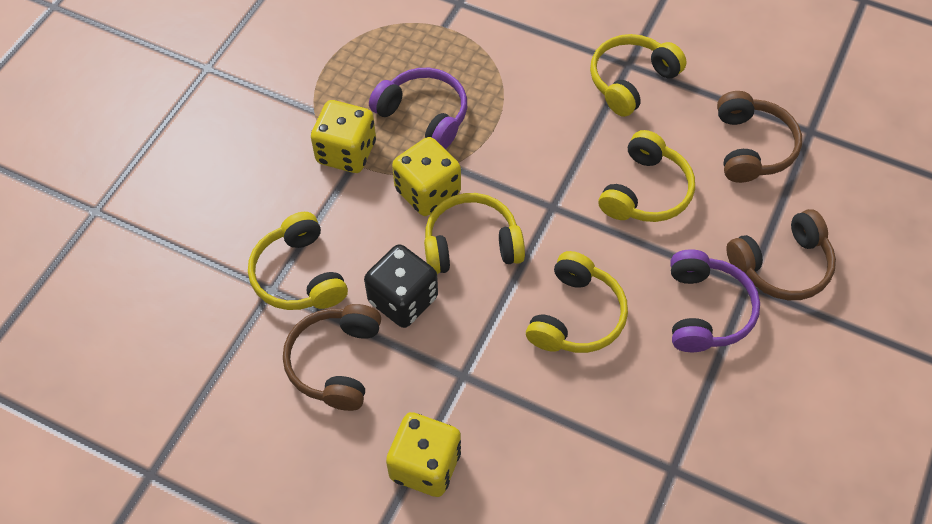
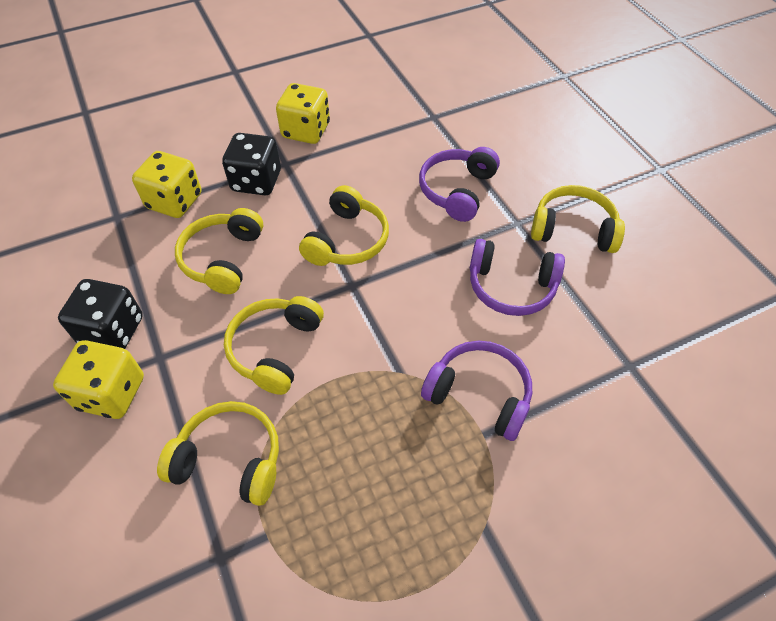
black dice: 1 -> 2
brown headphones: 3 -> 0
purple headphones: 2 -> 3

